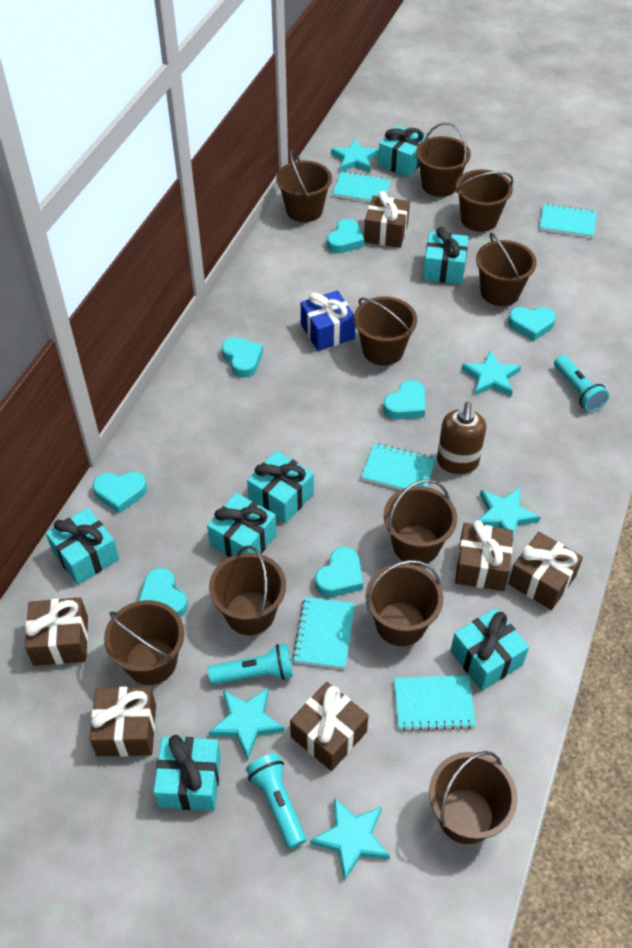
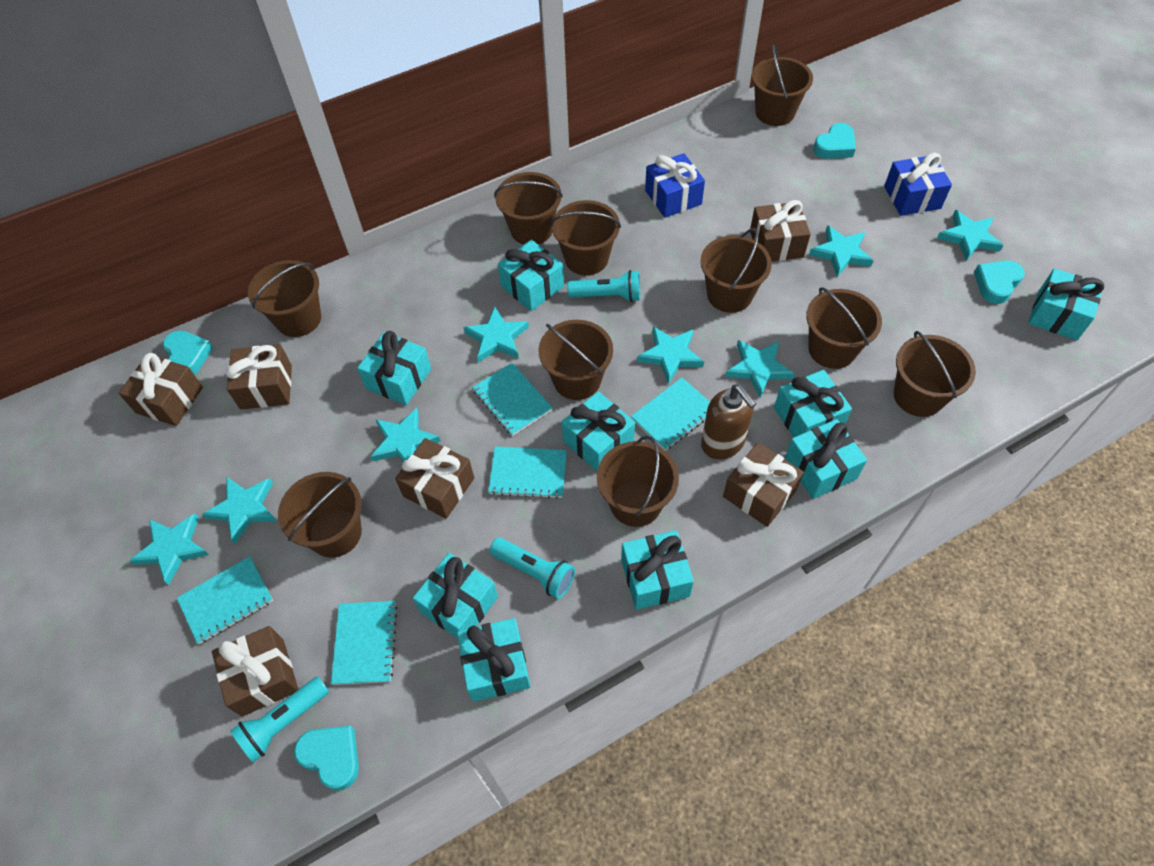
blue gift: 1 -> 2
turquoise gift: 7 -> 9
turquoise heart: 7 -> 4
turquoise star: 5 -> 8

